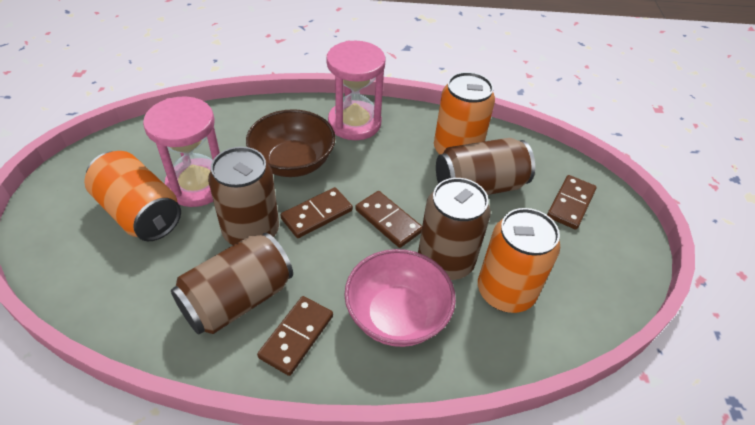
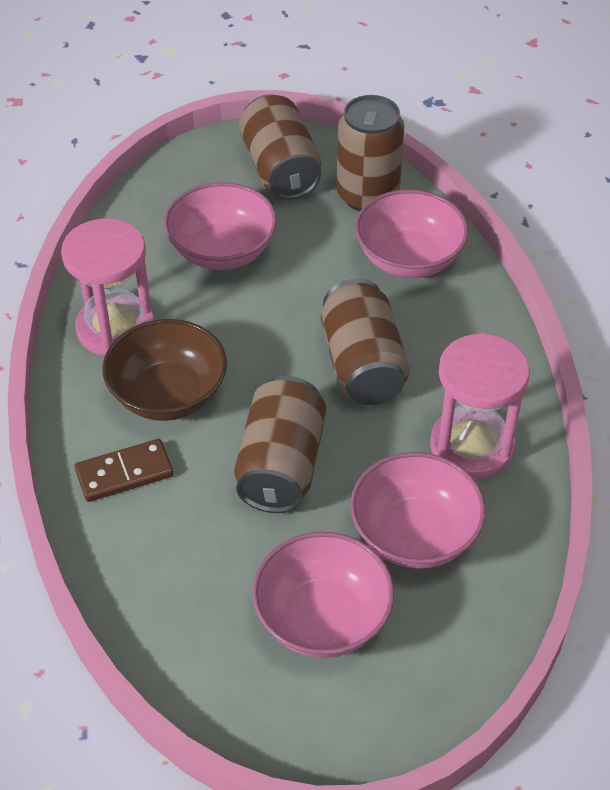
brown domino: 4 -> 1
orange can: 3 -> 0
pink bowl: 1 -> 4

